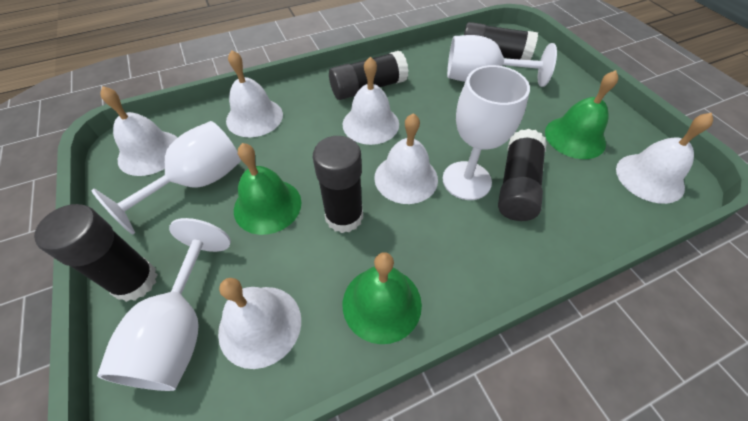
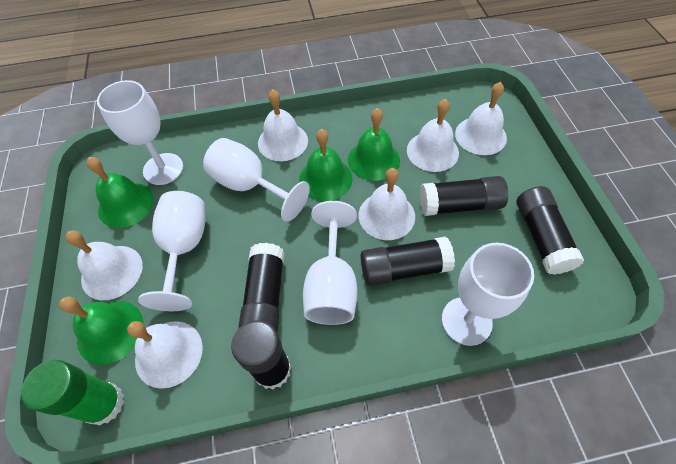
green bell: 3 -> 4
green glue stick: 0 -> 1
white goblet: 4 -> 5

